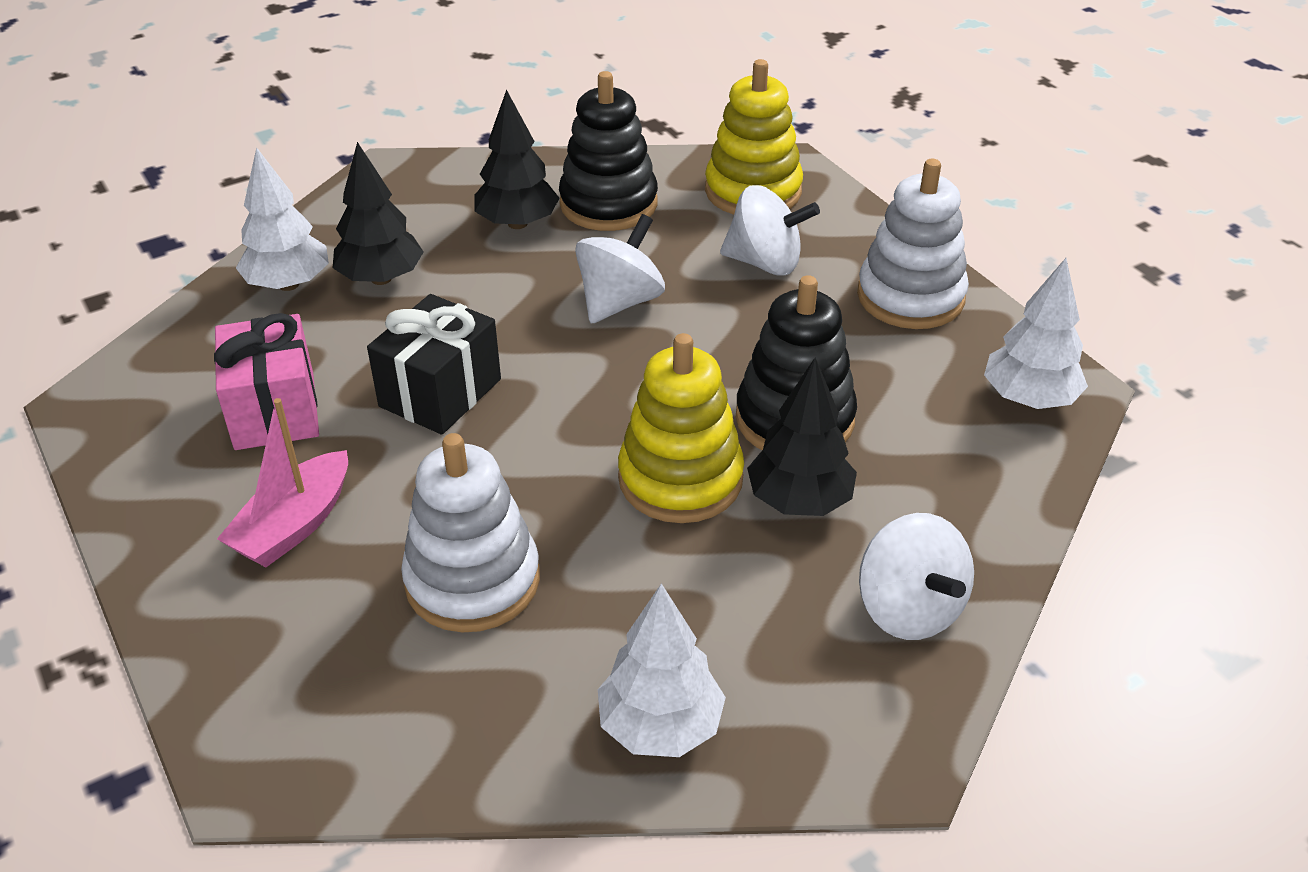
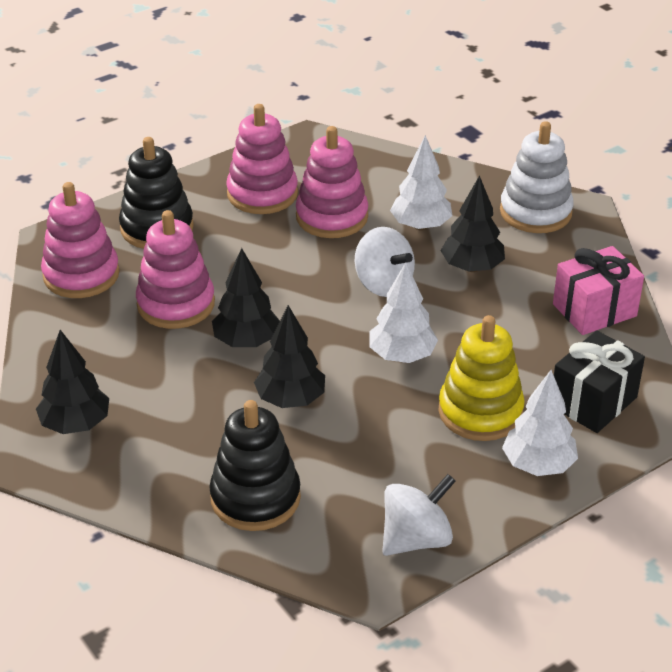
black tree: 3 -> 4
pink boat: 1 -> 0
pink stacking toy: 0 -> 4
white spinning top: 3 -> 2
white stacking toy: 2 -> 1
yellow stacking toy: 2 -> 1

